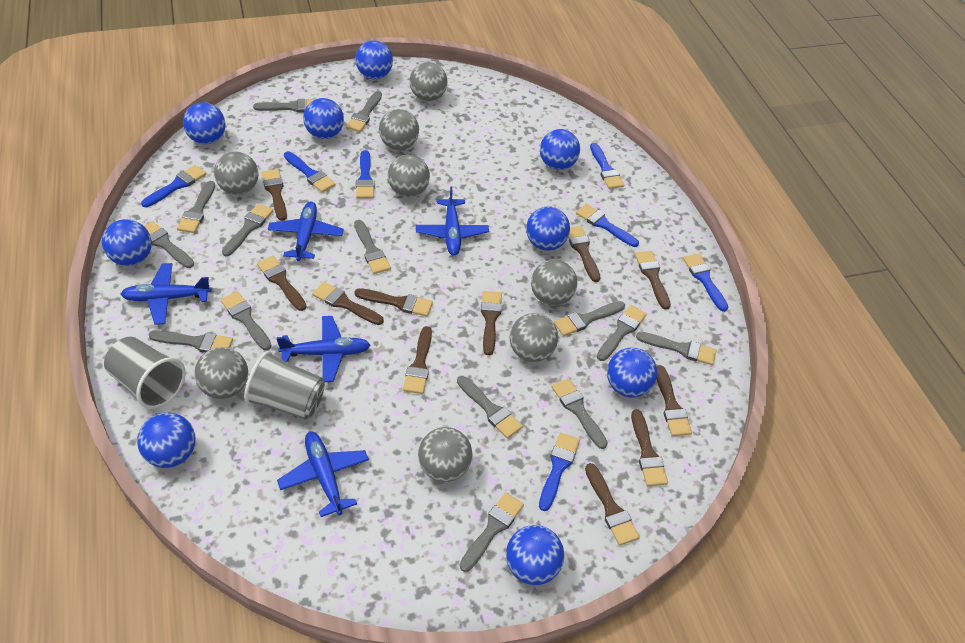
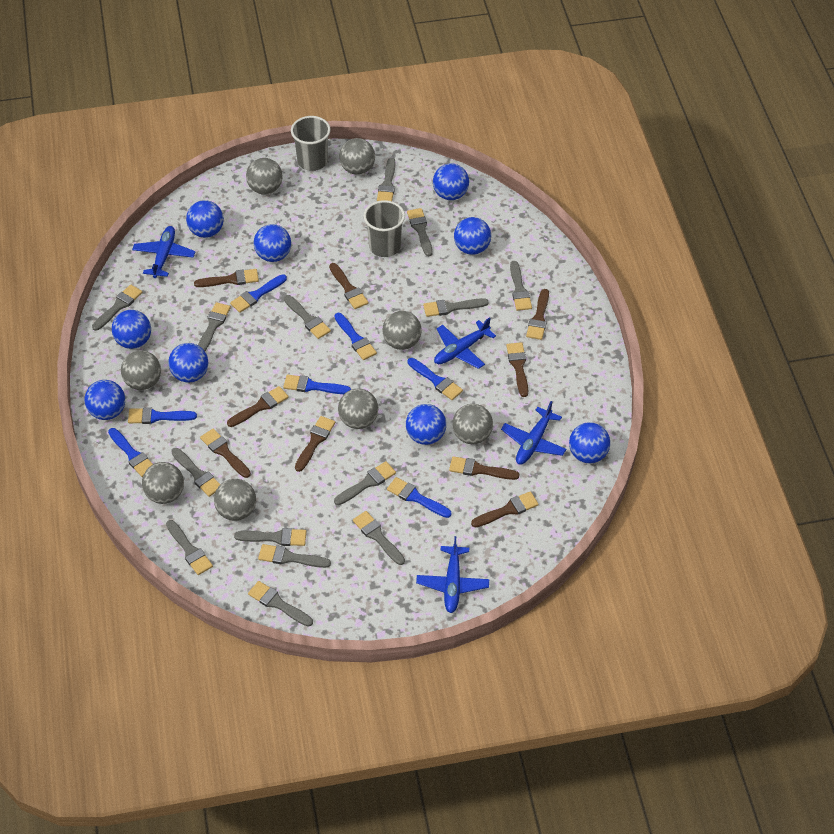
blue plane: 5 -> 4
brown brush: 11 -> 9

